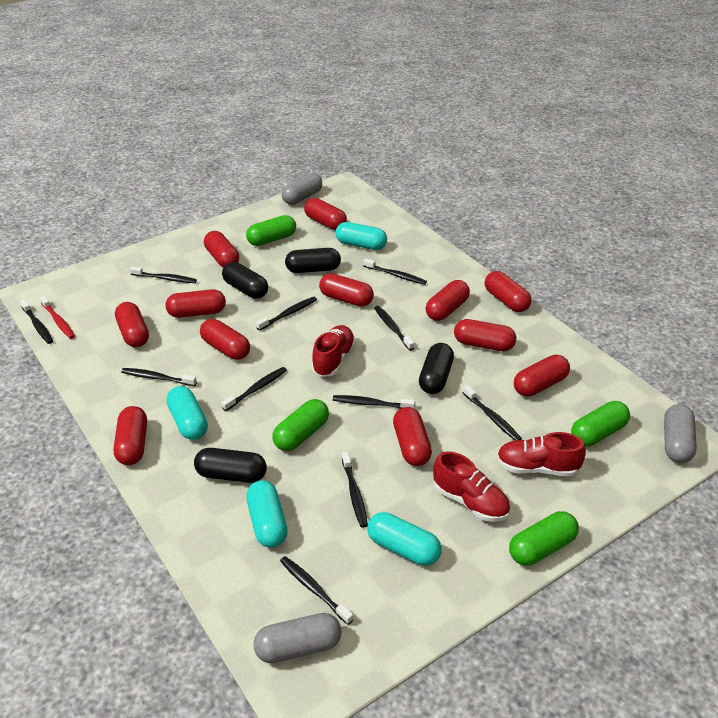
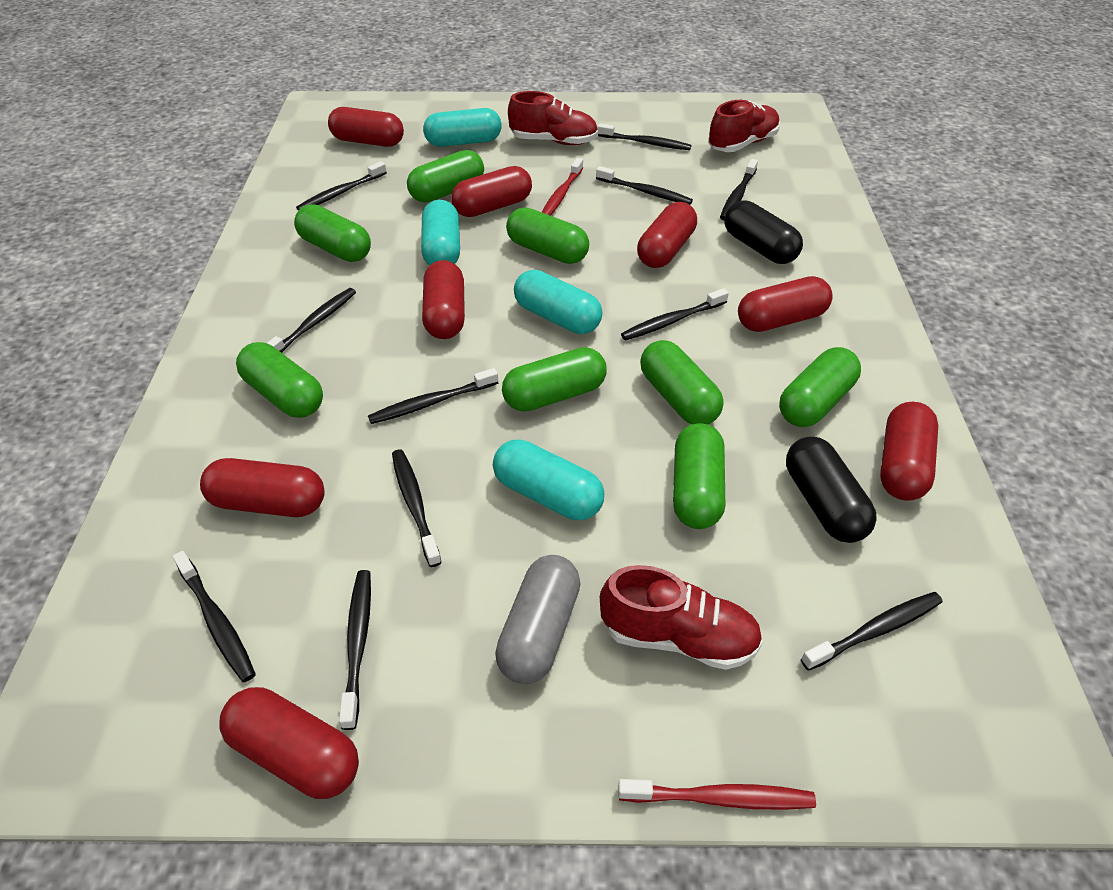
black capsule: 4 -> 2
green capsule: 4 -> 8
grey capsule: 3 -> 1
red capsule: 12 -> 8
red toothbrush: 1 -> 2

